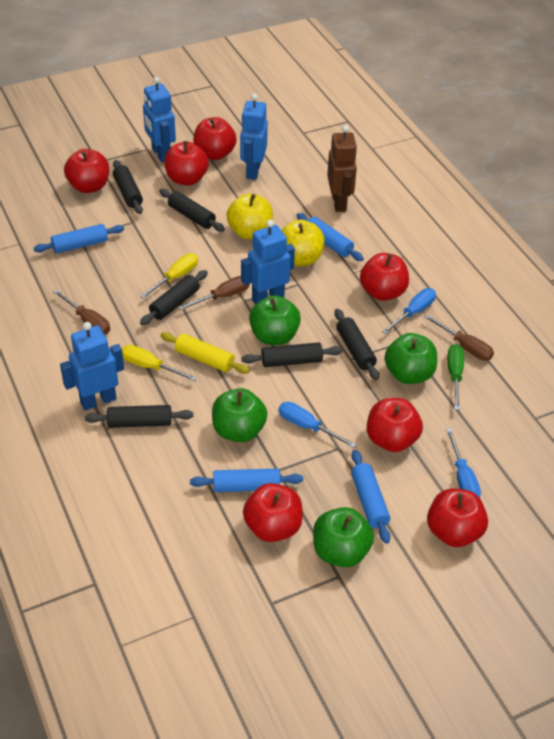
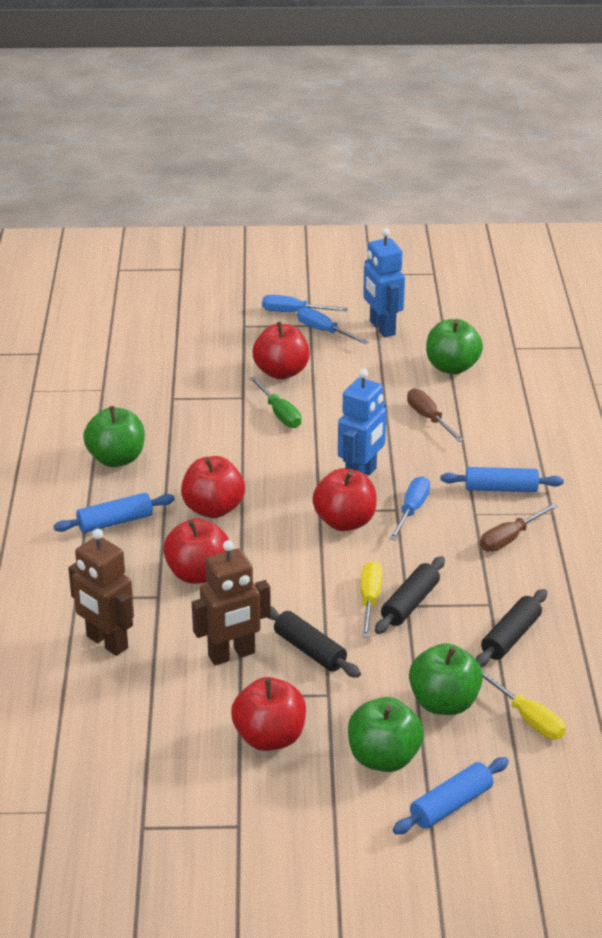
black rolling pin: 6 -> 3
blue robot: 4 -> 2
blue rolling pin: 4 -> 3
brown robot: 1 -> 2
brown screwdriver: 3 -> 2
red apple: 7 -> 5
yellow apple: 2 -> 0
yellow rolling pin: 1 -> 0

